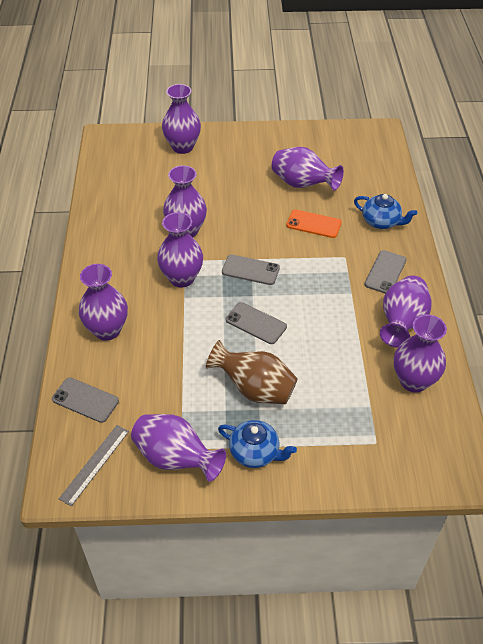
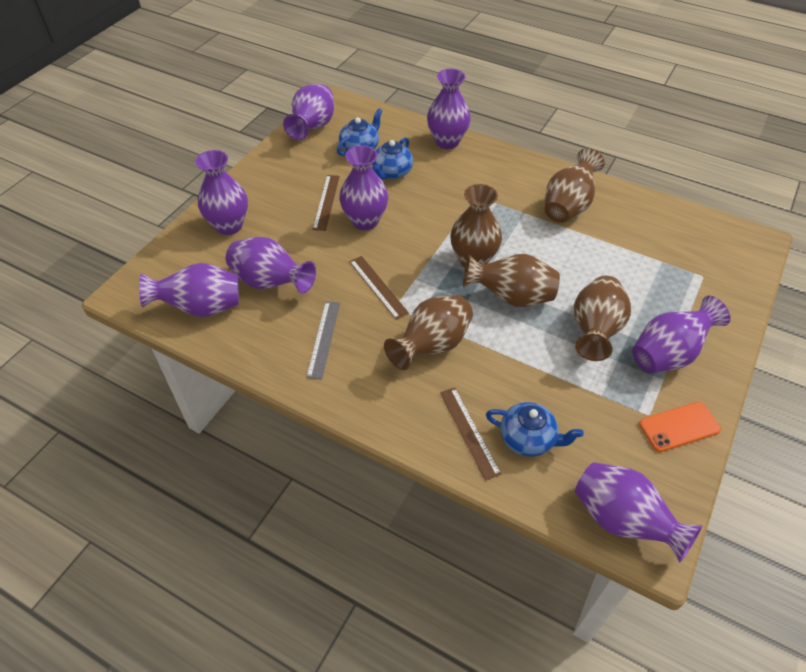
blue teapot: 2 -> 3
brown ruler: 0 -> 3
brown vase: 1 -> 5
grey phone: 4 -> 0

